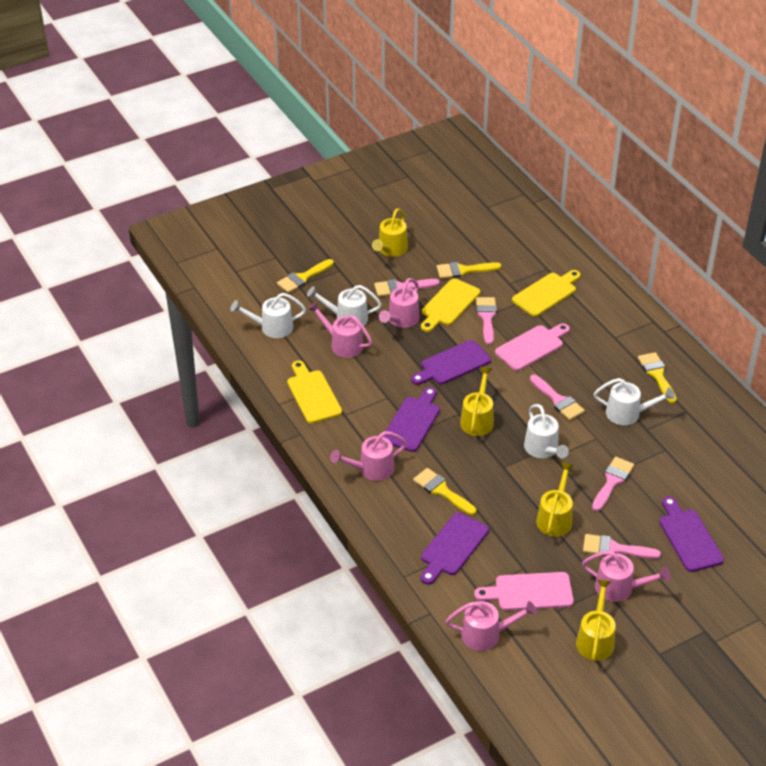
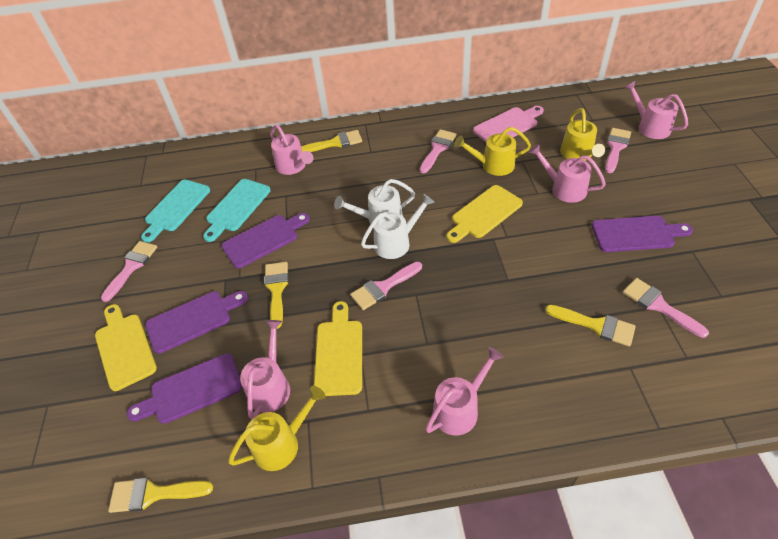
pink cutting board: 2 -> 1
turquoise cutting board: 0 -> 2
white watering can: 4 -> 2
yellow watering can: 4 -> 3

